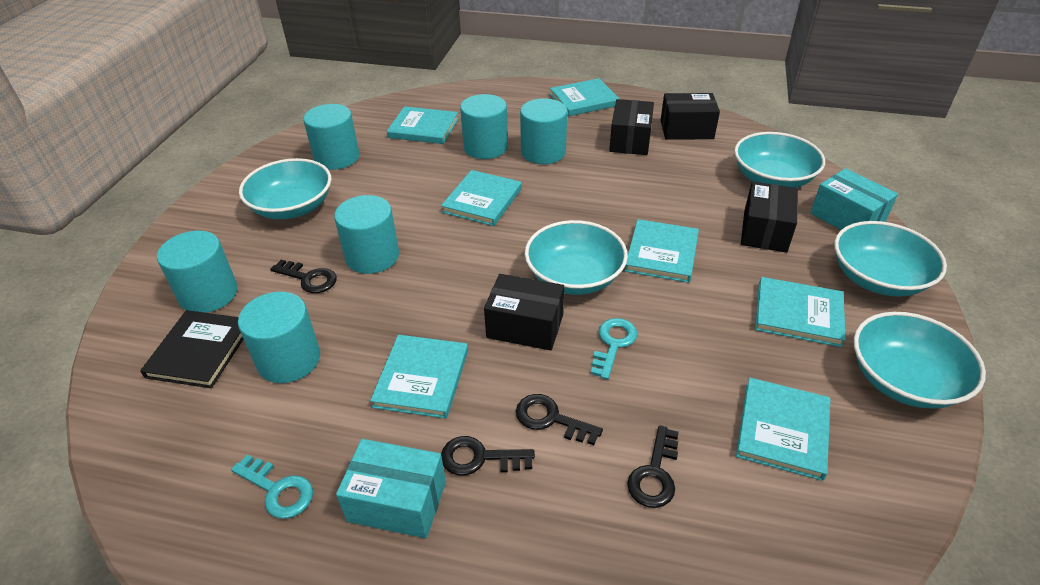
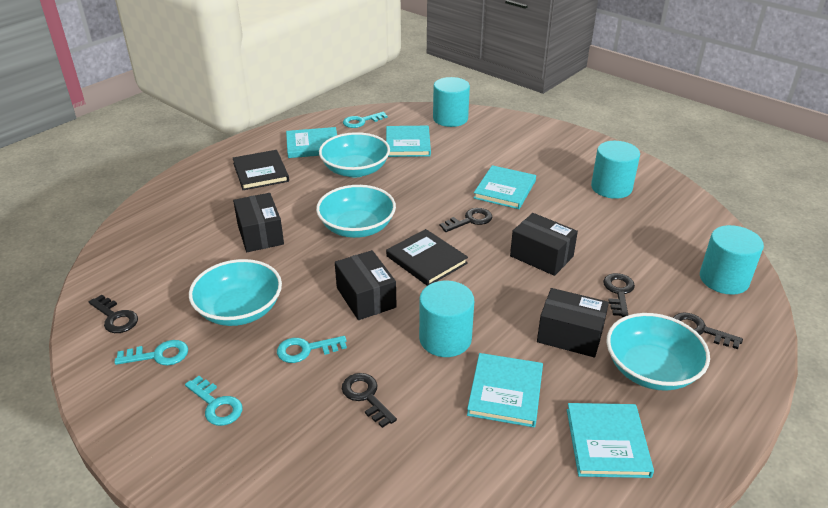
black book: 1 -> 2
black key: 4 -> 5
turquoise book: 7 -> 5
turquoise bowl: 5 -> 4
turquoise box: 2 -> 0
turquoise cylinder: 6 -> 4
turquoise key: 2 -> 4

